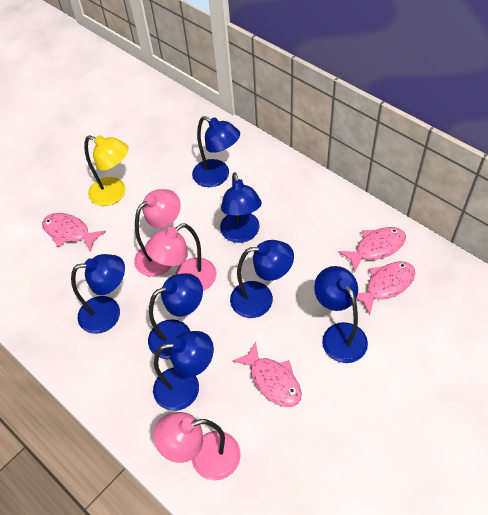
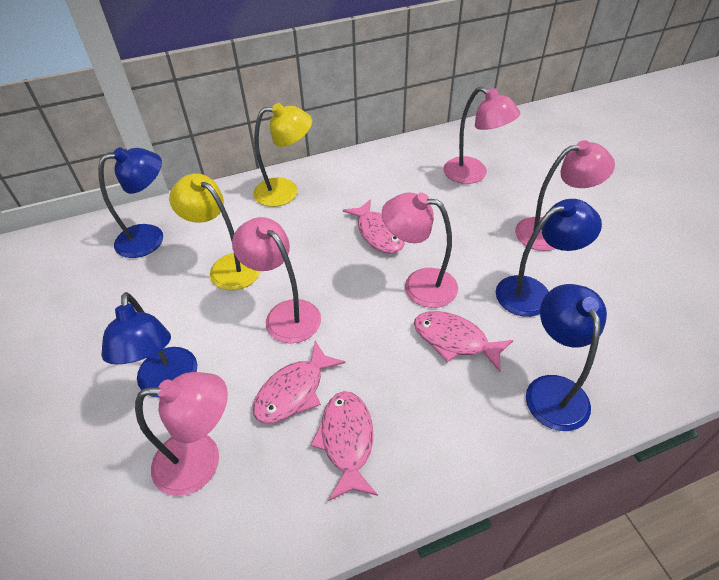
blue lamp: 7 -> 4
pink lamp: 3 -> 5
yellow lamp: 1 -> 2

